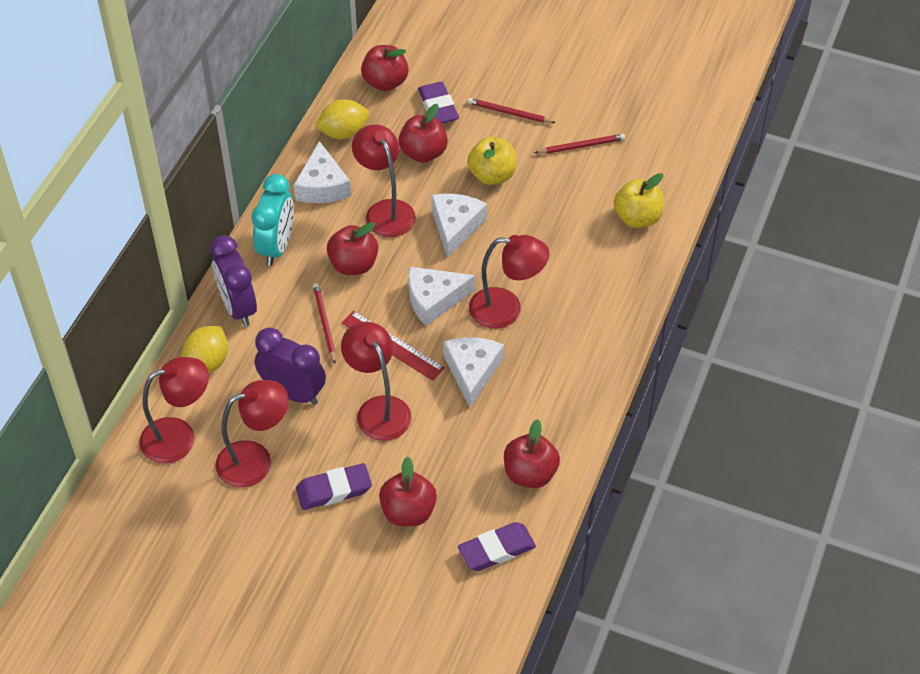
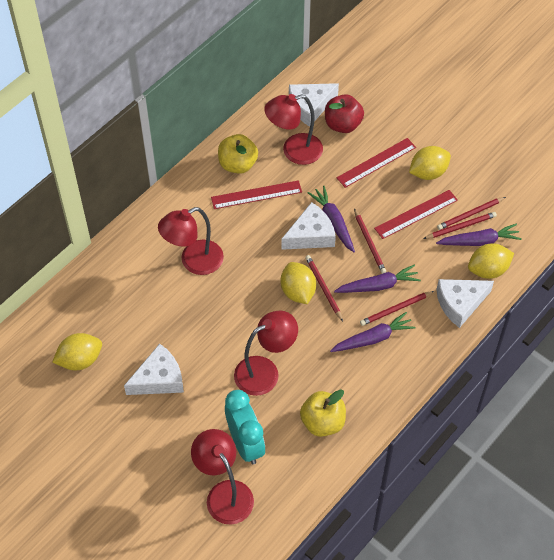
purple carrot: 0 -> 4
purple clock: 2 -> 0
purple eraser: 3 -> 0
red apple: 5 -> 1
red lamp: 5 -> 4
red pencil: 3 -> 5
red ruler: 1 -> 3
yellow lemon: 2 -> 4

